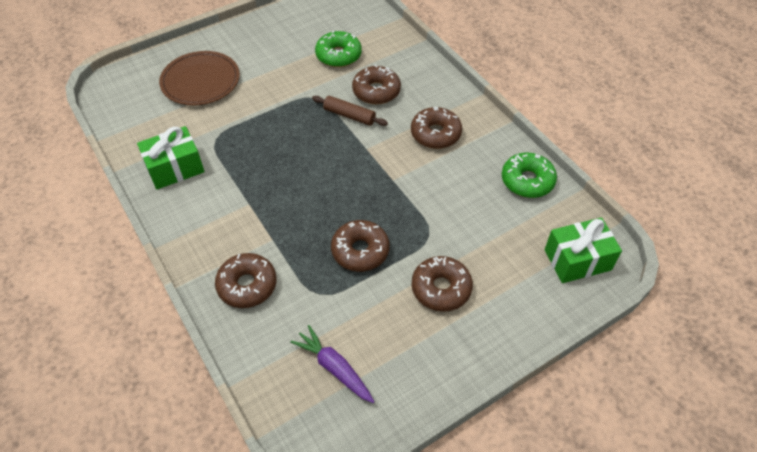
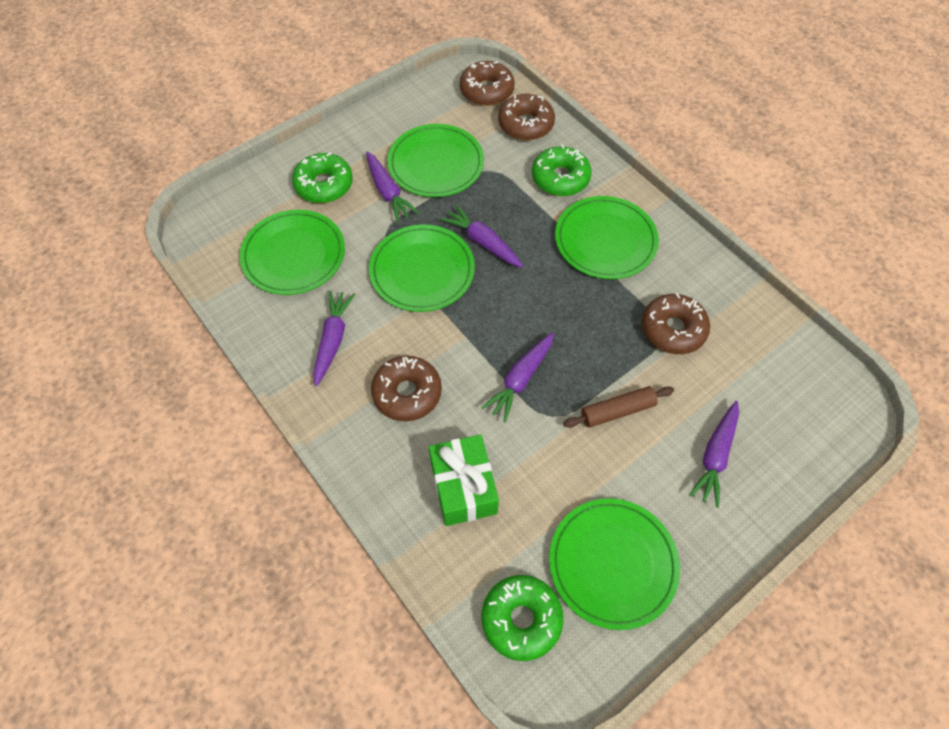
brown donut: 5 -> 4
brown plate: 1 -> 0
green donut: 2 -> 3
green gift: 2 -> 1
green plate: 0 -> 5
purple carrot: 1 -> 5

